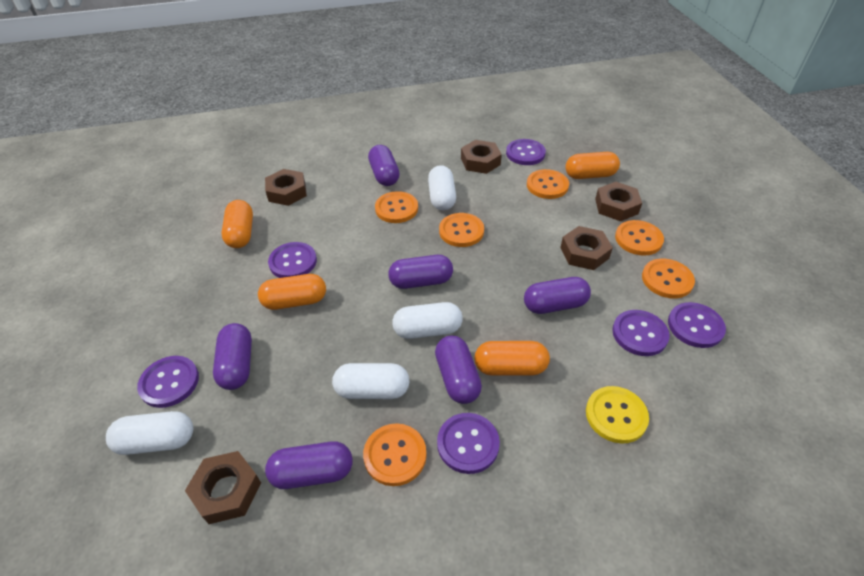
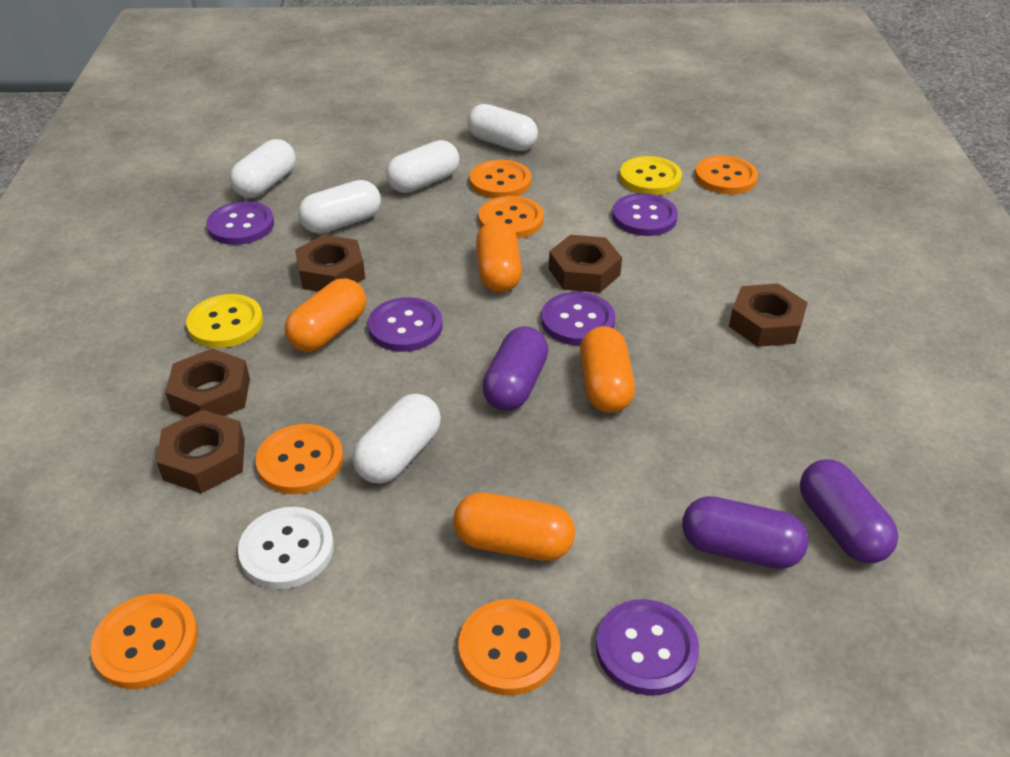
purple button: 6 -> 5
purple capsule: 6 -> 3
white button: 0 -> 1
white capsule: 4 -> 5
yellow button: 1 -> 2

